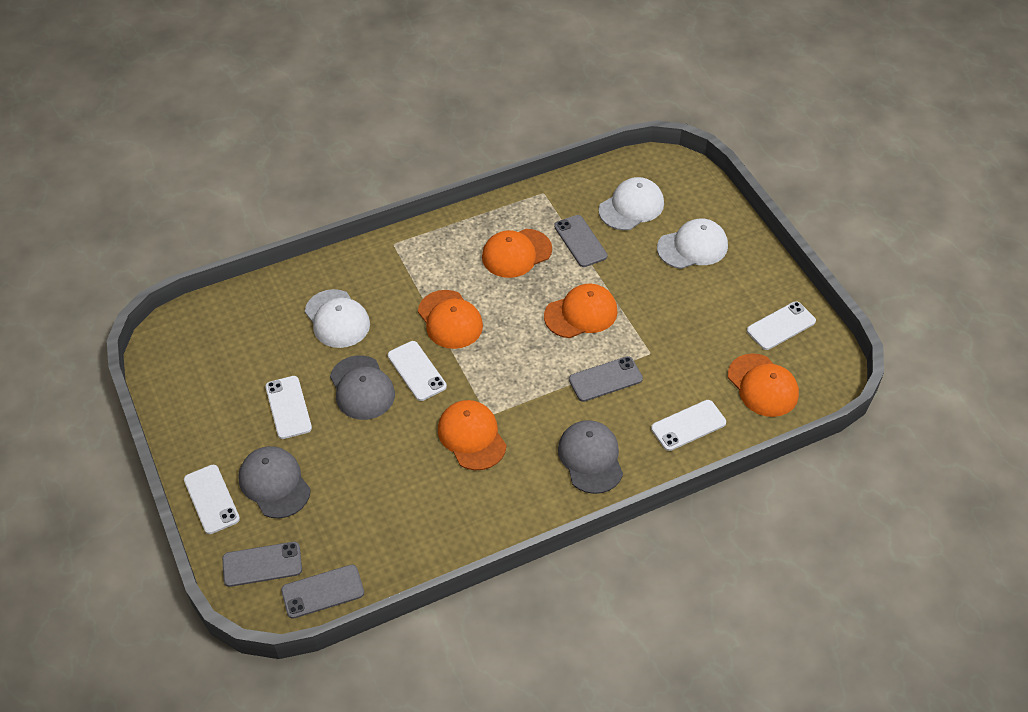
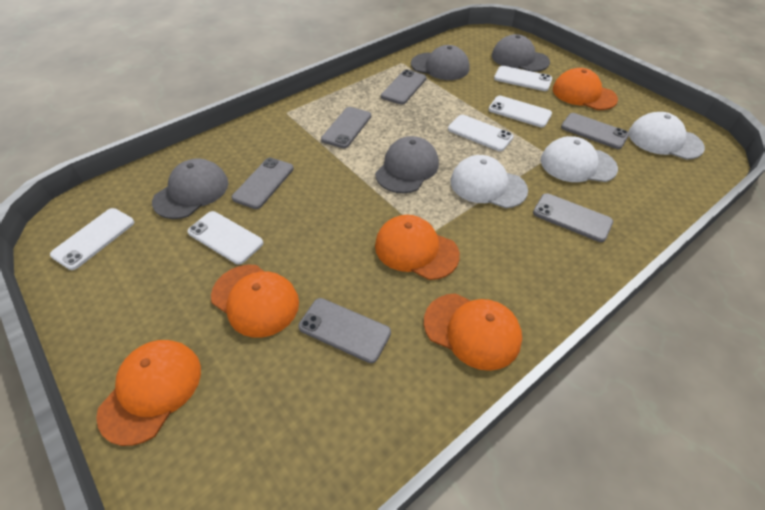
grey cap: 3 -> 4
grey phone: 4 -> 6

